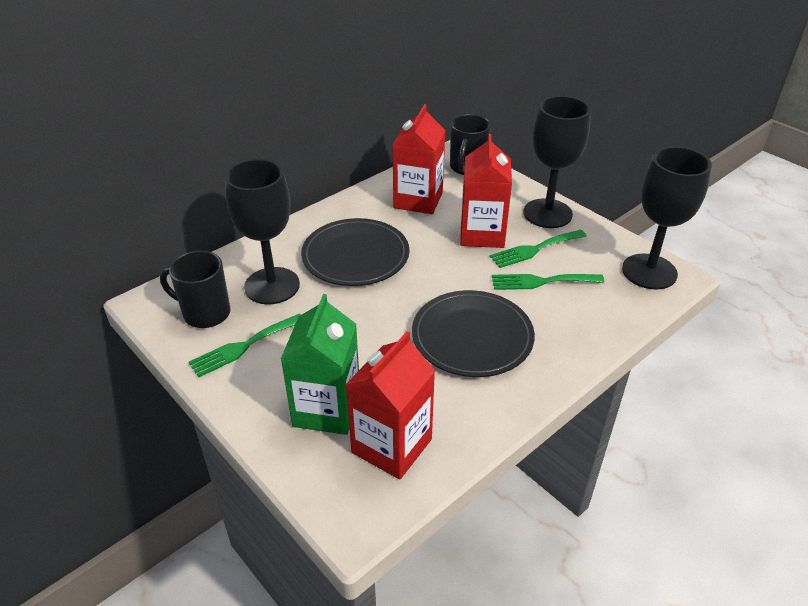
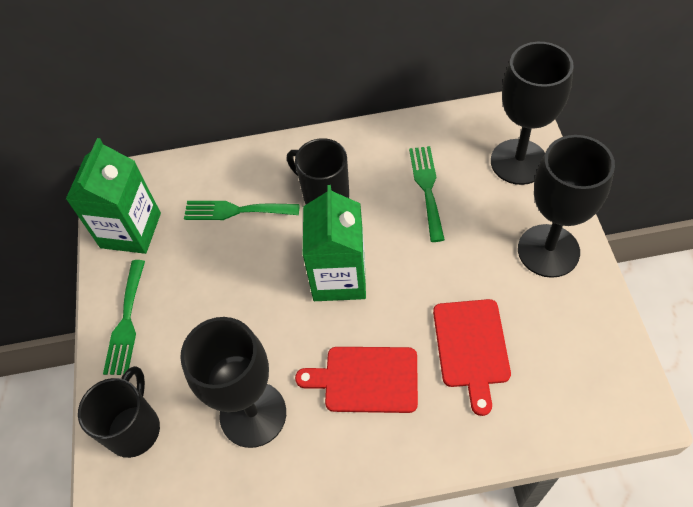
black plate: 2 -> 0
green carton: 1 -> 2
red carton: 3 -> 0
red cutting board: 0 -> 2

